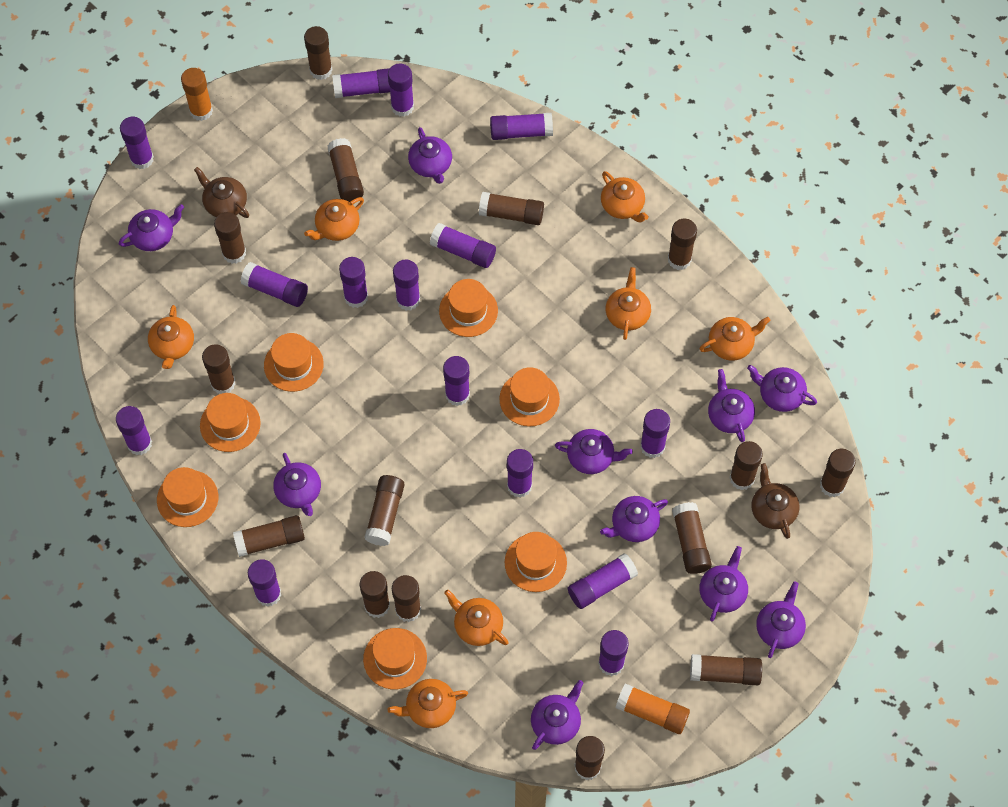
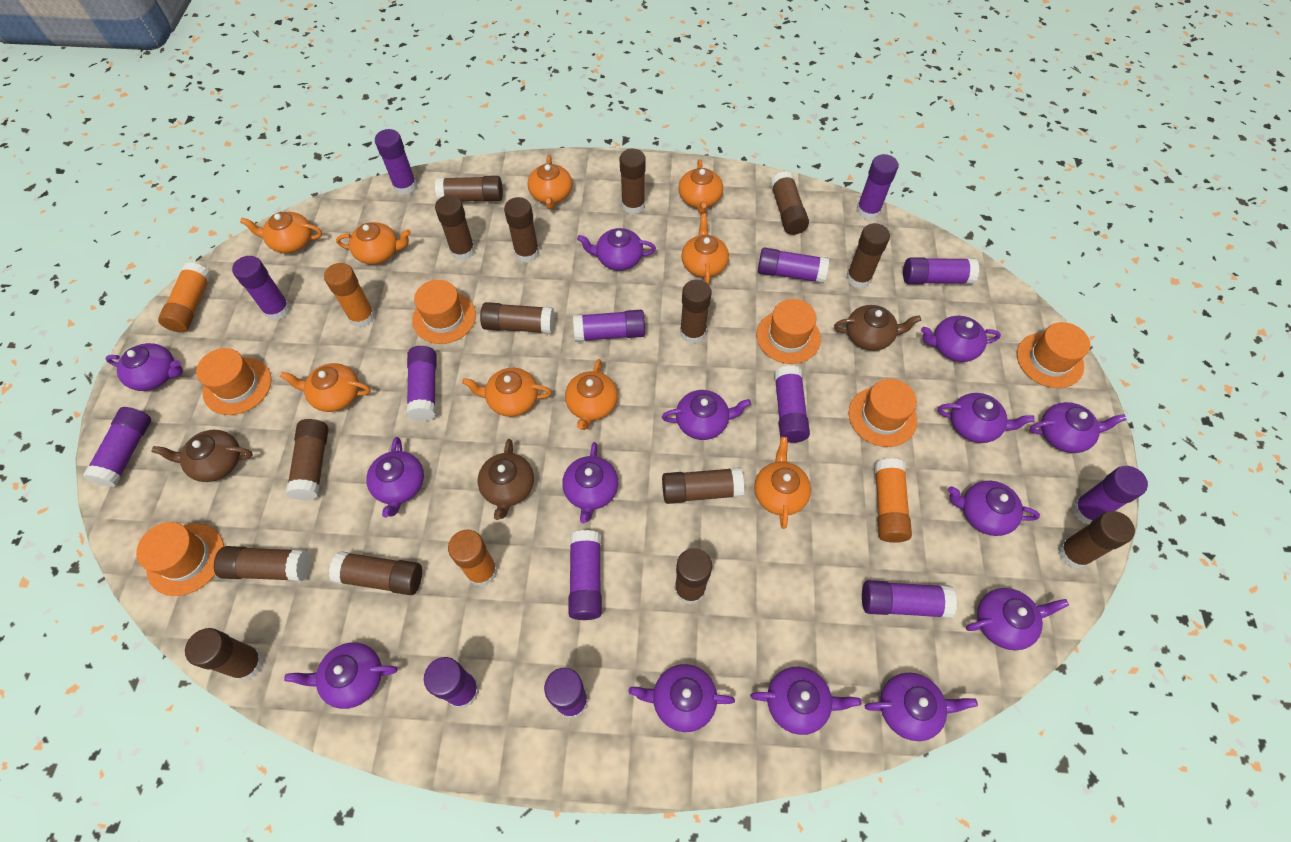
brown teapot: 2 -> 3
orange glue stick: 2 -> 4
orange hat: 7 -> 6
orange teapot: 7 -> 9
purple glue stick: 15 -> 14
purple teapot: 10 -> 14

